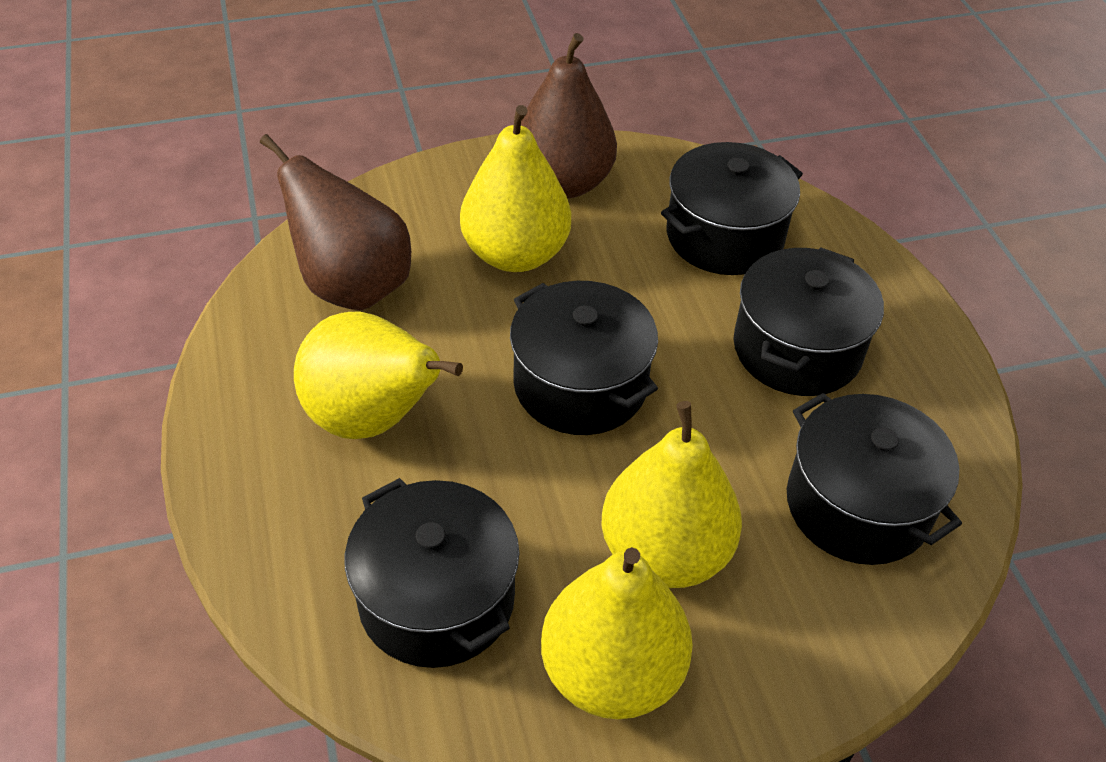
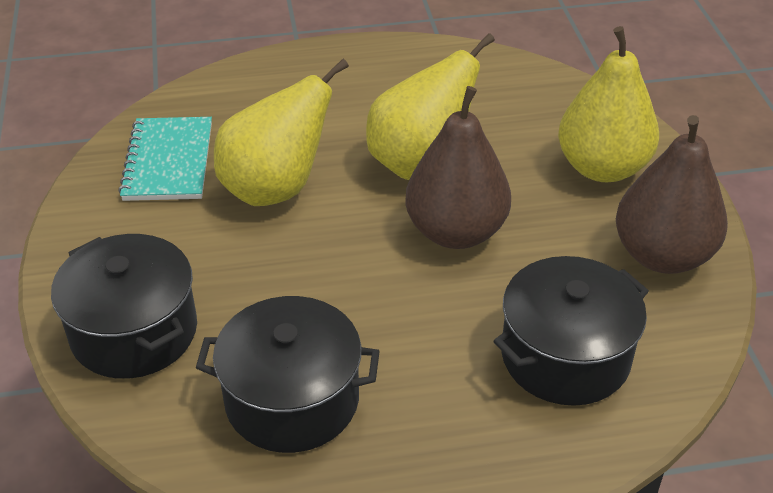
black pot: 5 -> 3
turquoise notebook: 0 -> 1
yellow pear: 4 -> 3

